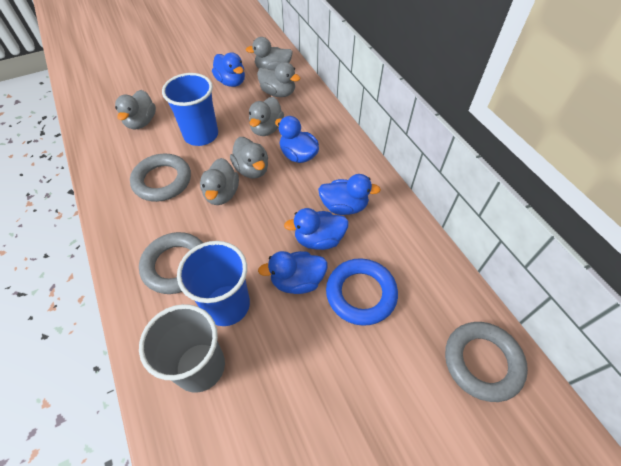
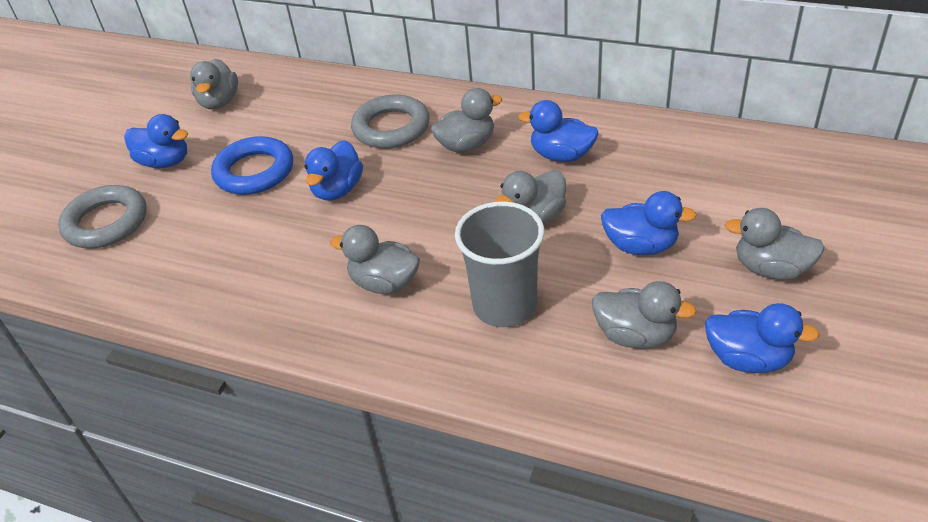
blue cup: 2 -> 0
grey ring: 3 -> 2

